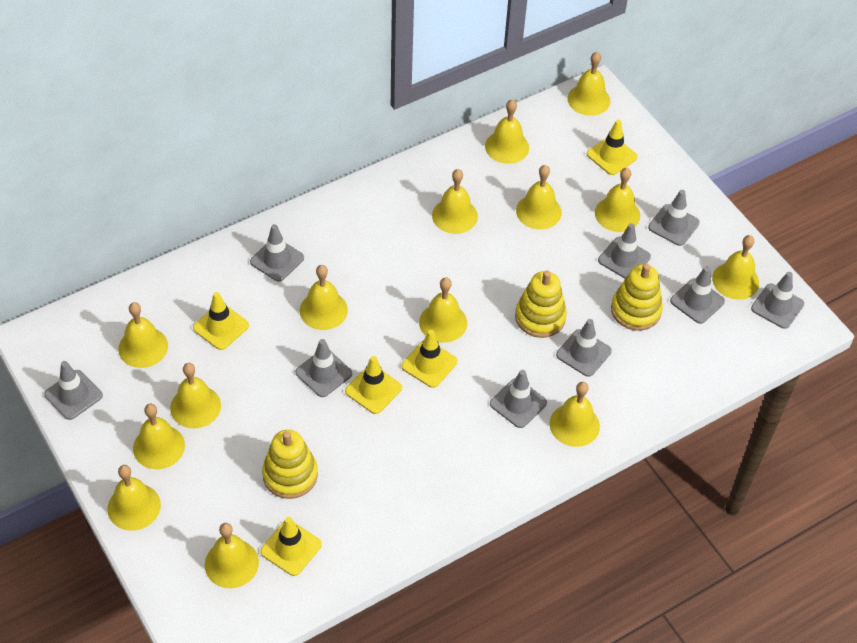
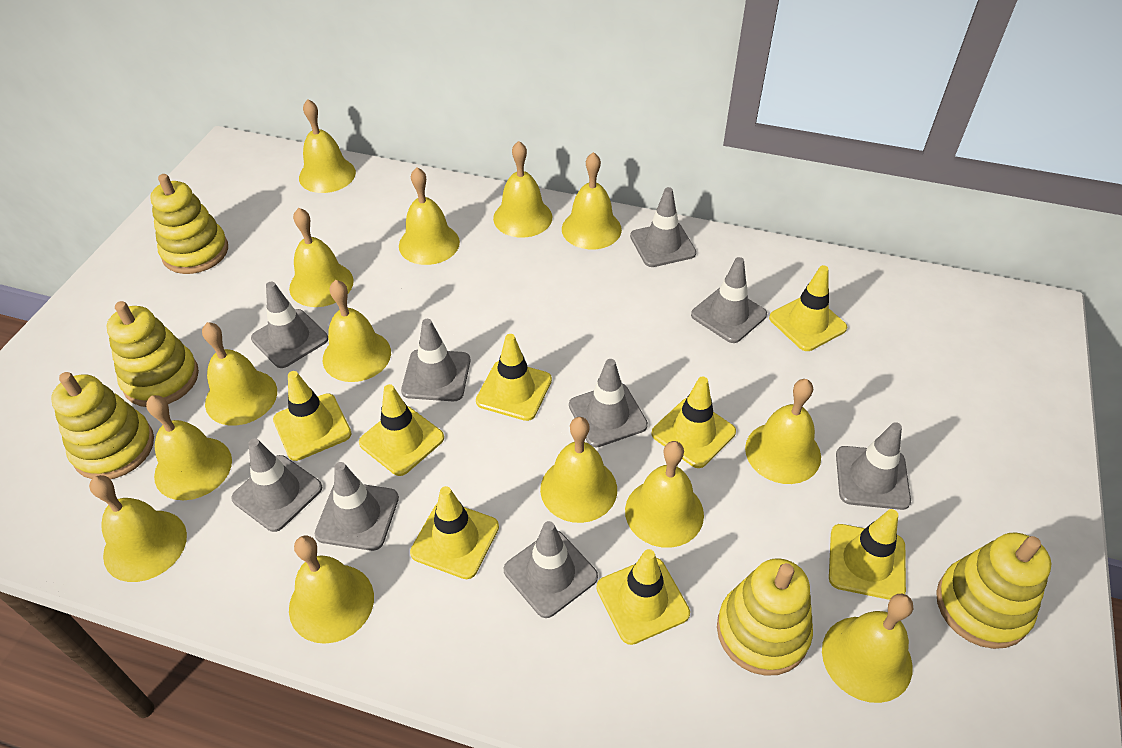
yellow stacking toy: 3 -> 5
yellow traffic cone: 5 -> 8

